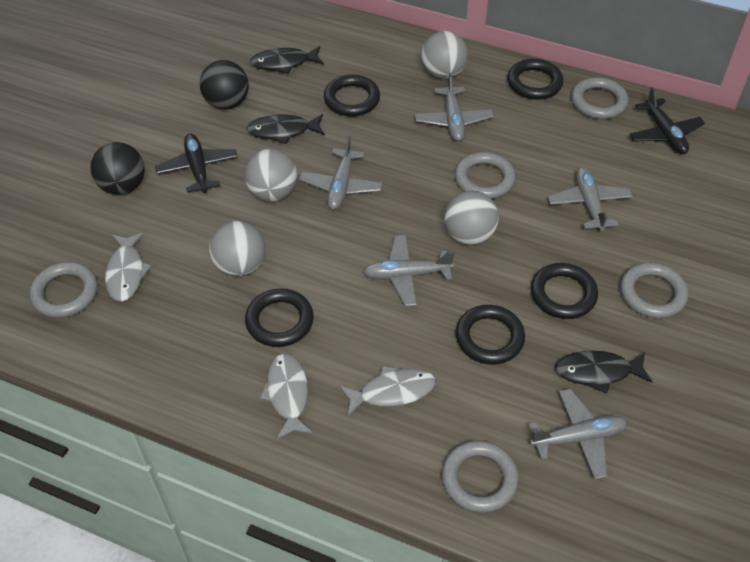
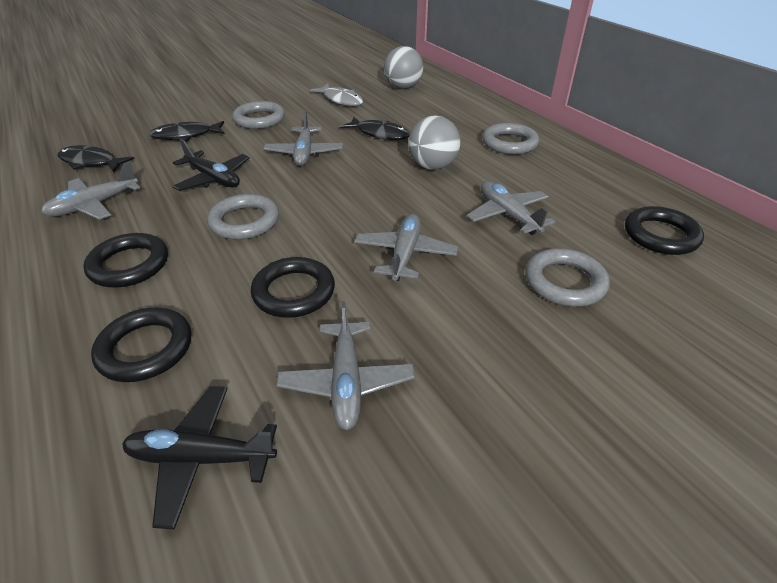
black ball: 2 -> 0
black ring: 5 -> 4
grey ball: 4 -> 2
grey fish: 3 -> 1
grey ring: 5 -> 4

